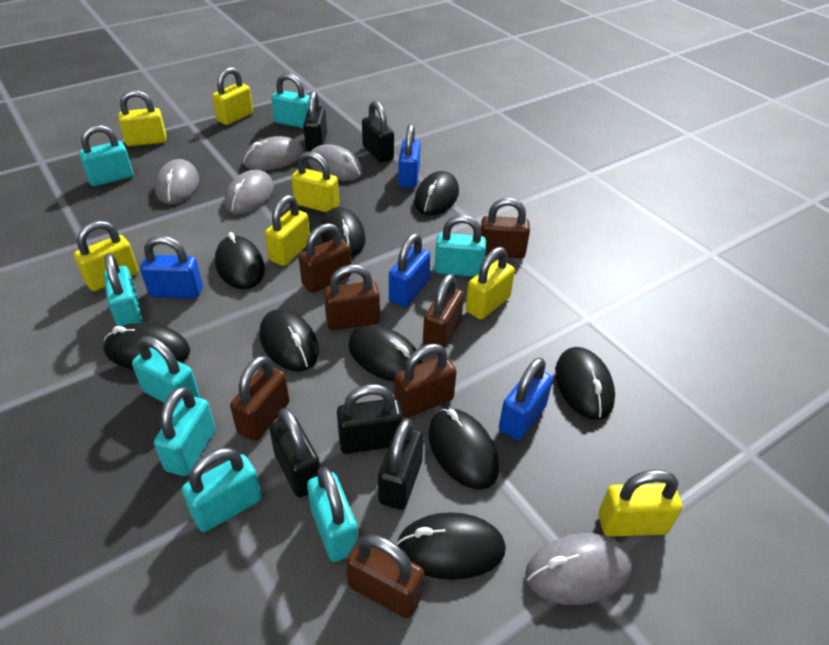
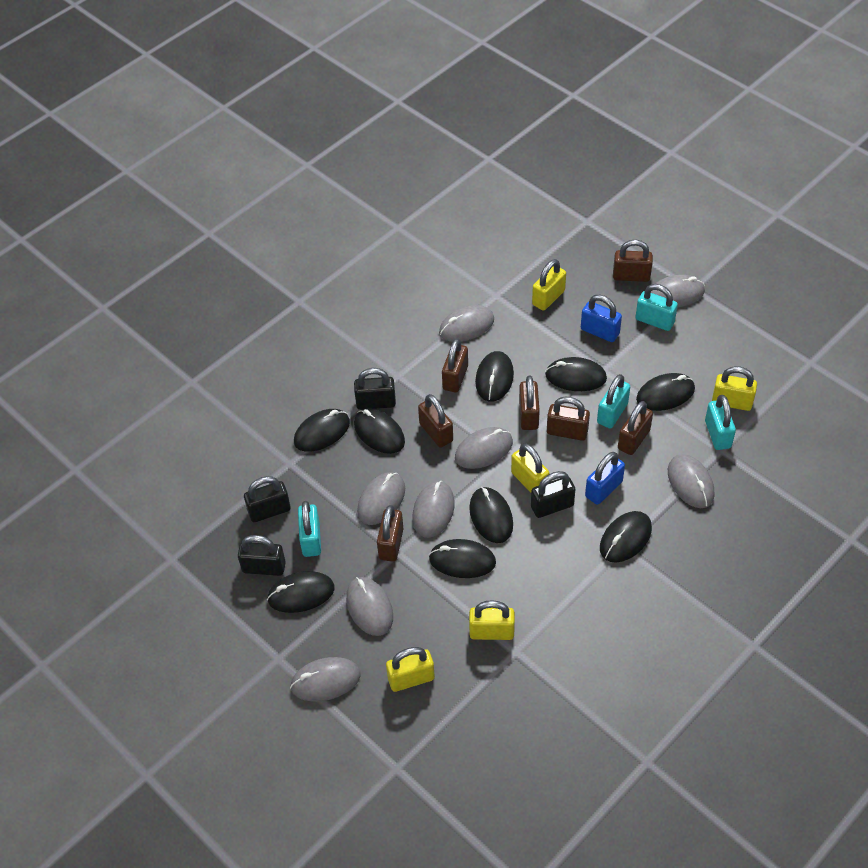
black padlock: 5 -> 4
blue padlock: 4 -> 2
grey mouse: 5 -> 8
turquoise padlock: 8 -> 4
yellow padlock: 7 -> 5

